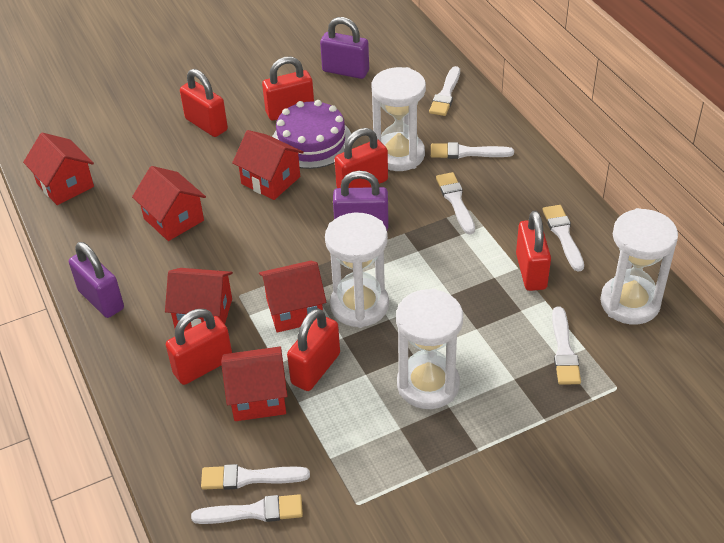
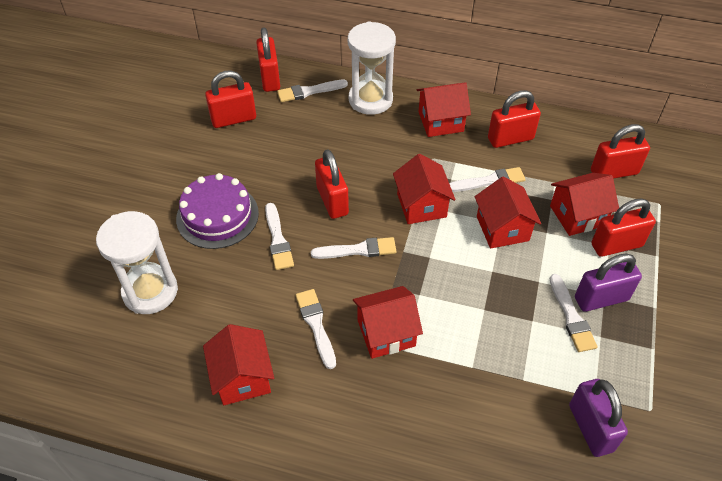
purple padlock: 3 -> 2
white brush: 7 -> 6
white hourglass: 4 -> 2

